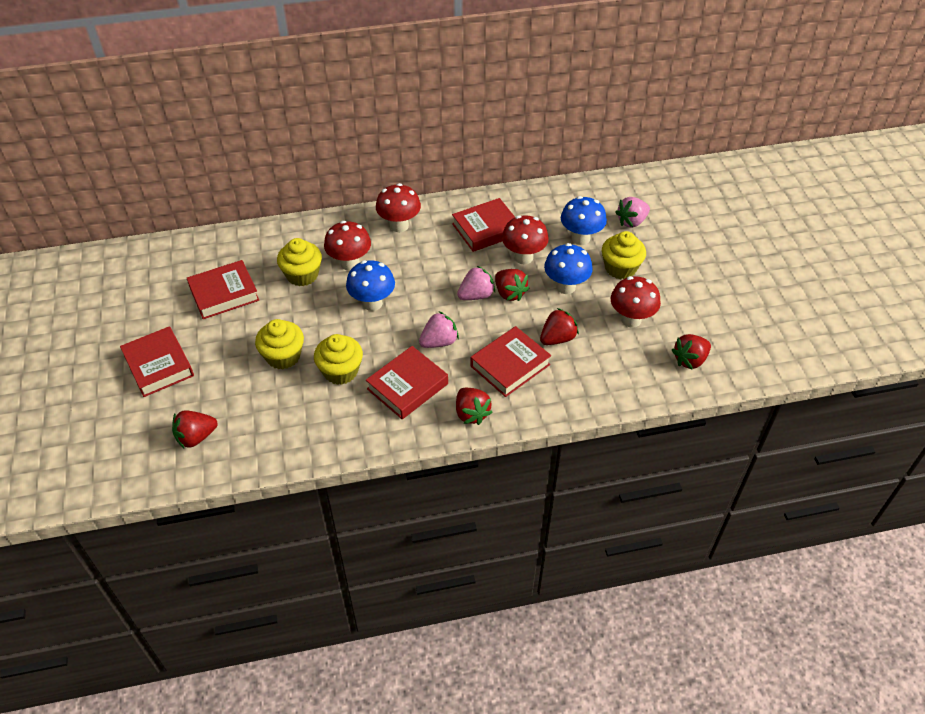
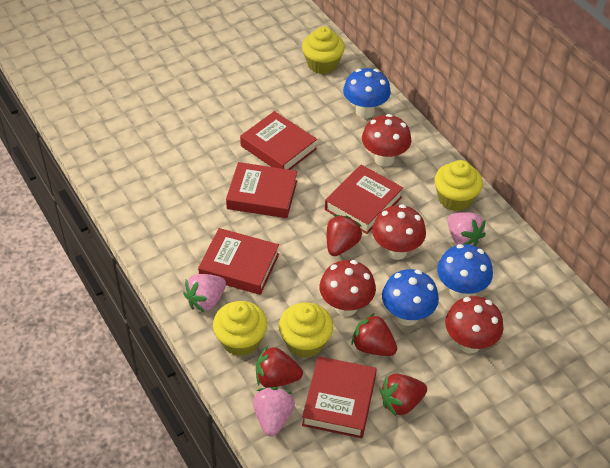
red strawberry: 5 -> 4

